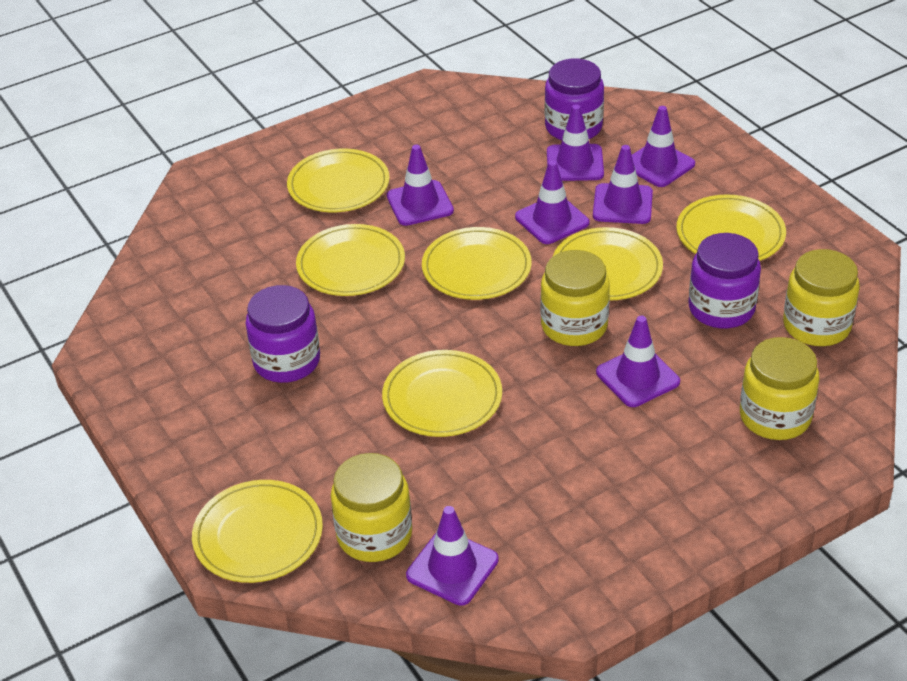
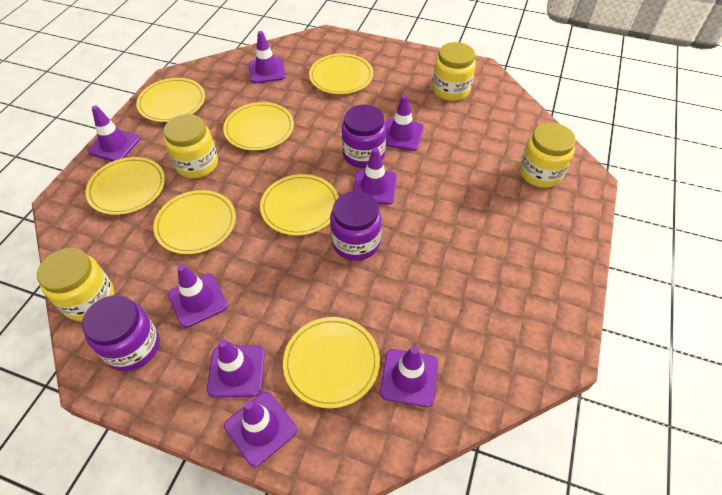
purple traffic cone: 7 -> 8

